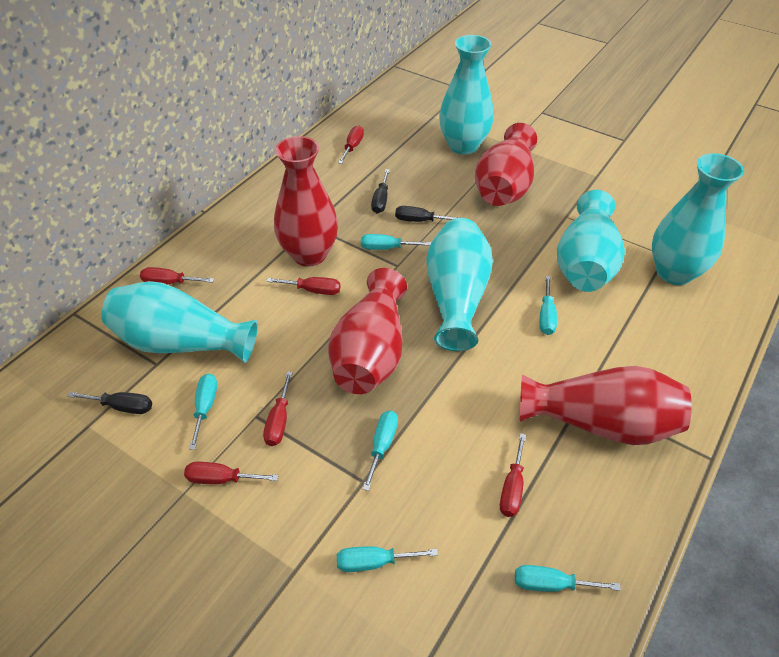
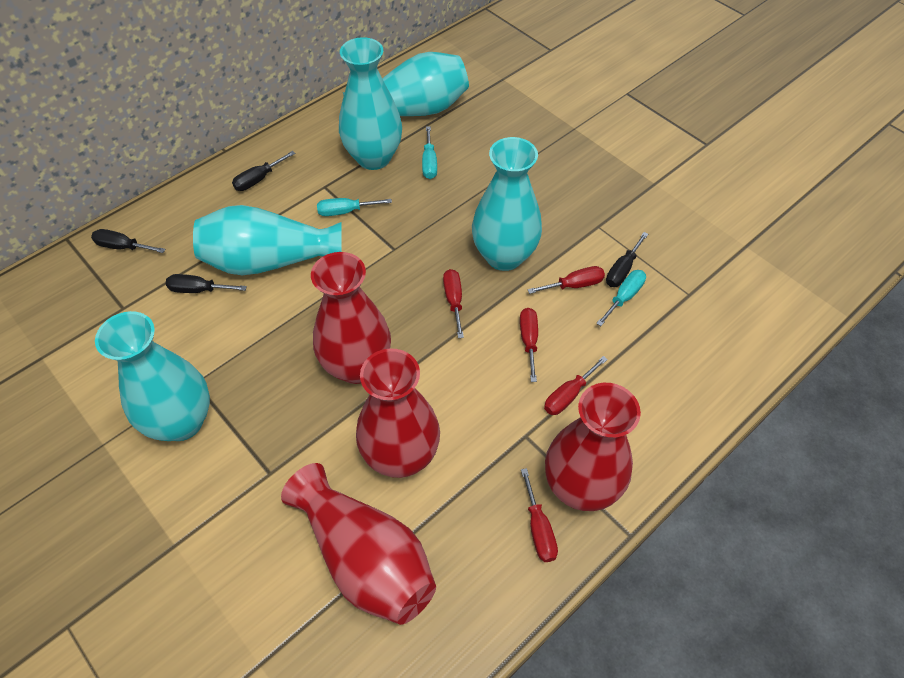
black screwdriver: 3 -> 4
red screwdriver: 6 -> 5
turquoise screwdriver: 6 -> 3

